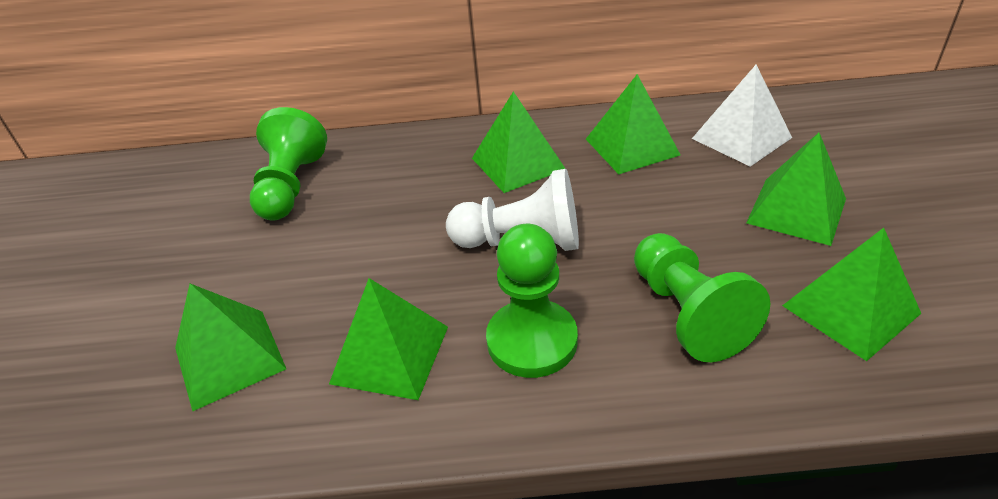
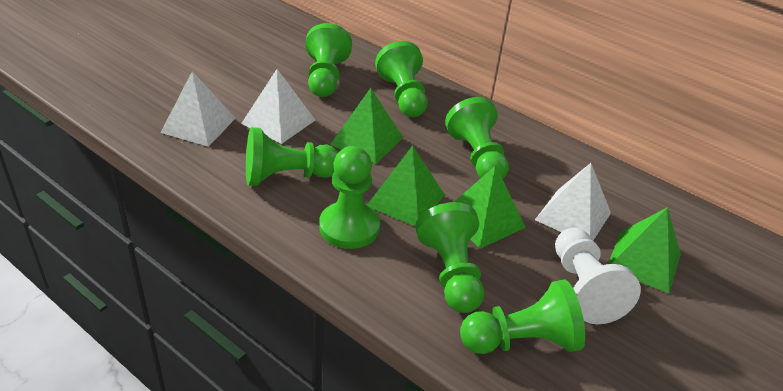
green pawn: 3 -> 7
green pyramid: 6 -> 4
white pyramid: 1 -> 3

